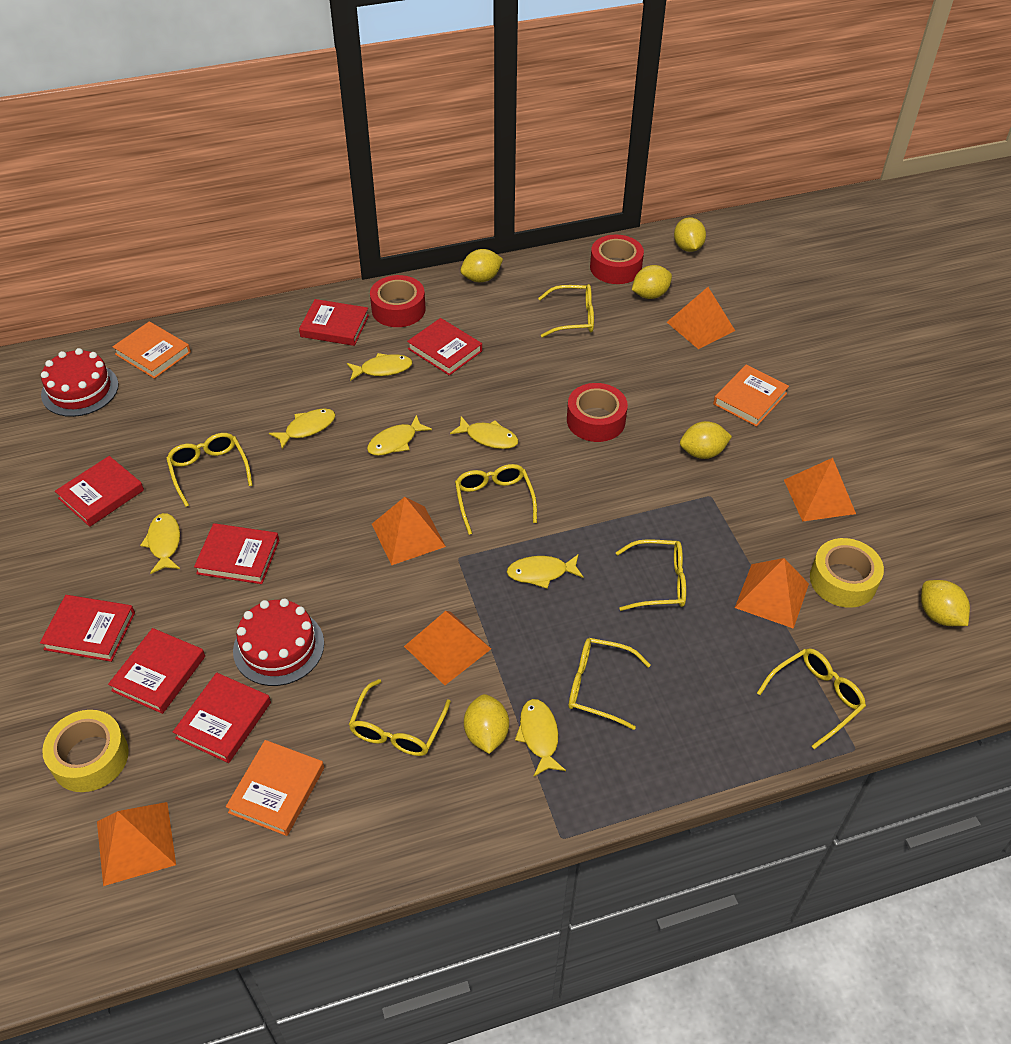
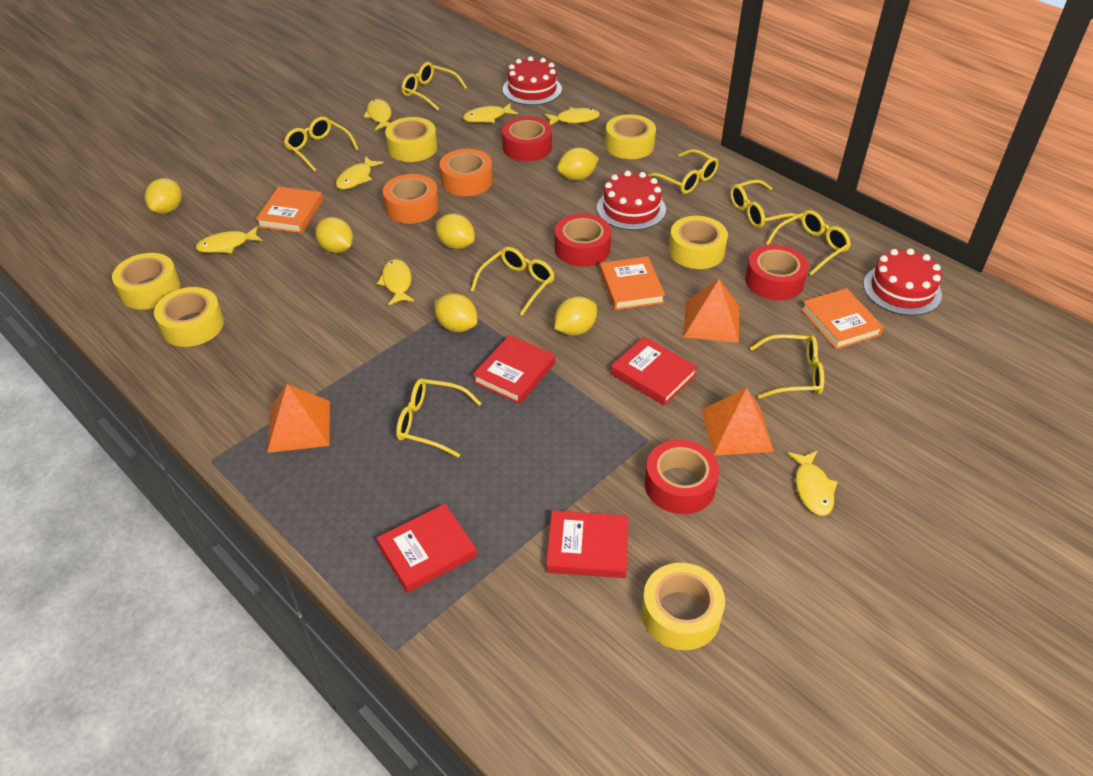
orange pyramid: 6 -> 3
orange tape: 0 -> 2
red book: 7 -> 4
red cake: 2 -> 3
red tape: 3 -> 4
yellow glasses: 7 -> 8
yellow tape: 2 -> 6

